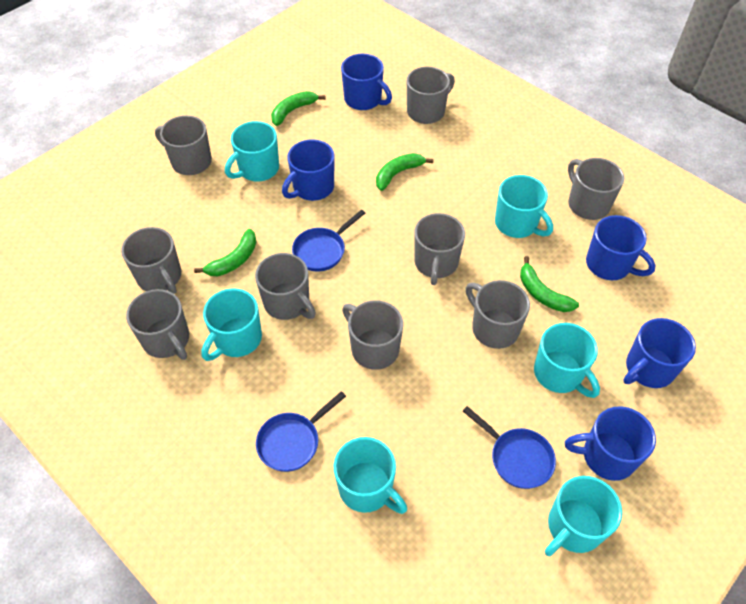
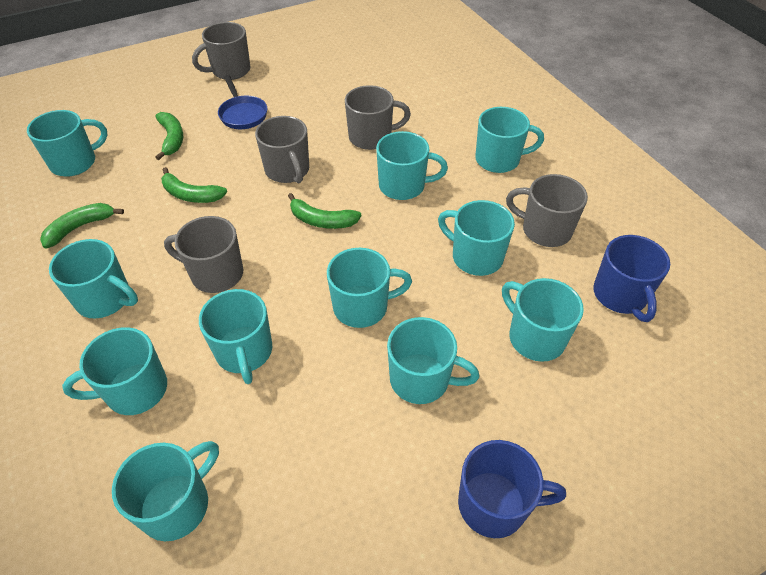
blue mug: 5 -> 2
blue pan: 3 -> 1
grey mug: 9 -> 5
turquoise mug: 6 -> 11

